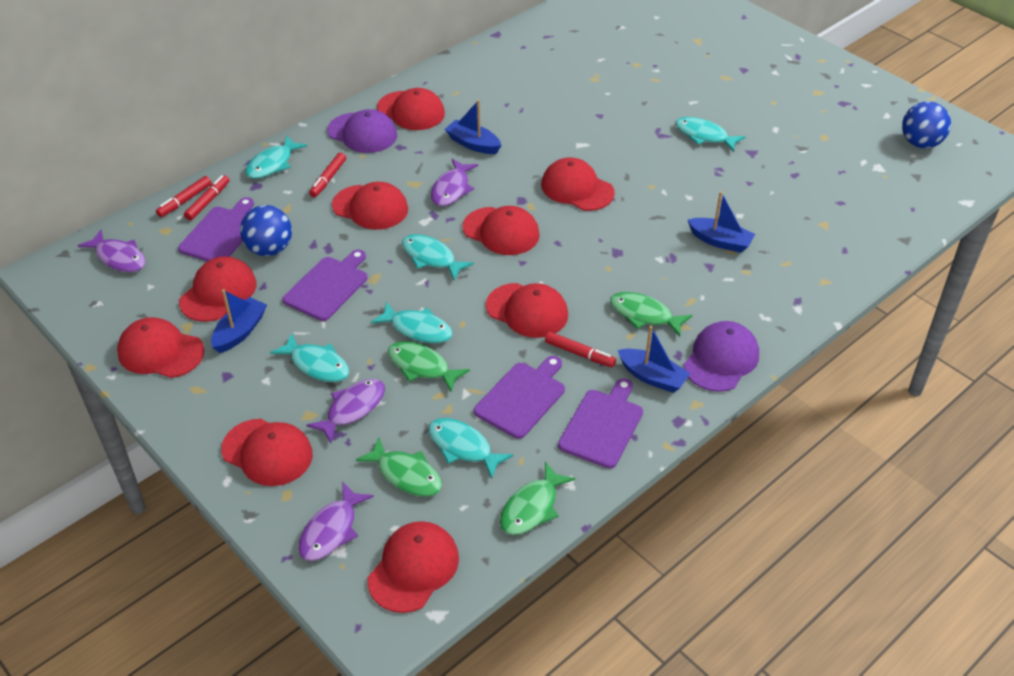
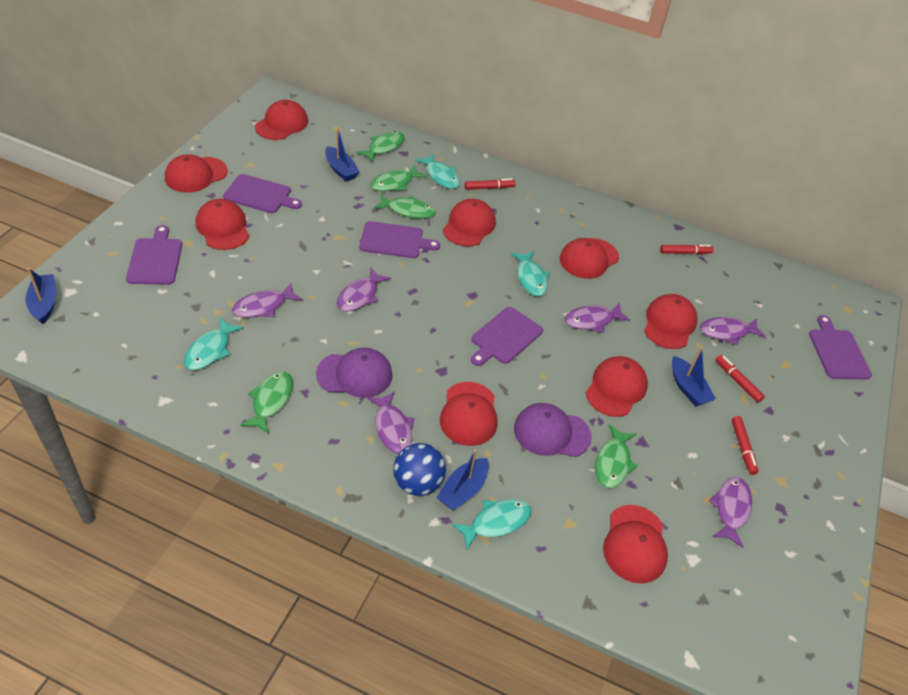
blue ball: 2 -> 1
green fish: 4 -> 5
purple cutting board: 4 -> 5
purple fish: 4 -> 6
turquoise fish: 6 -> 4

